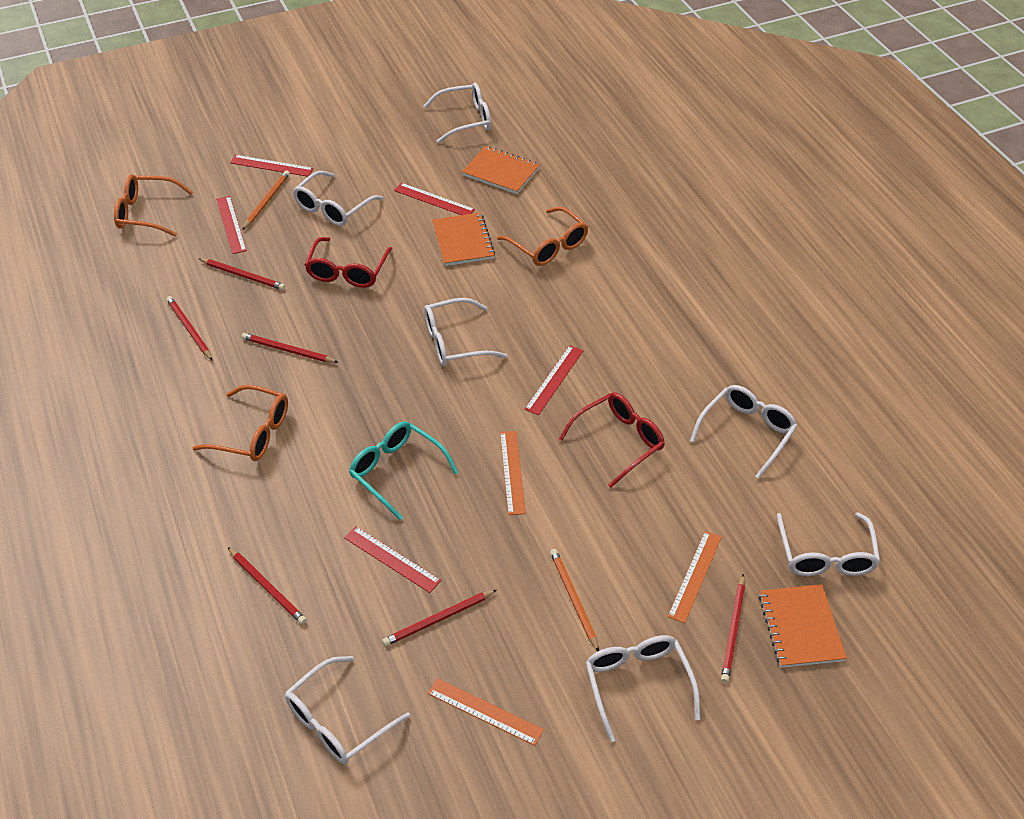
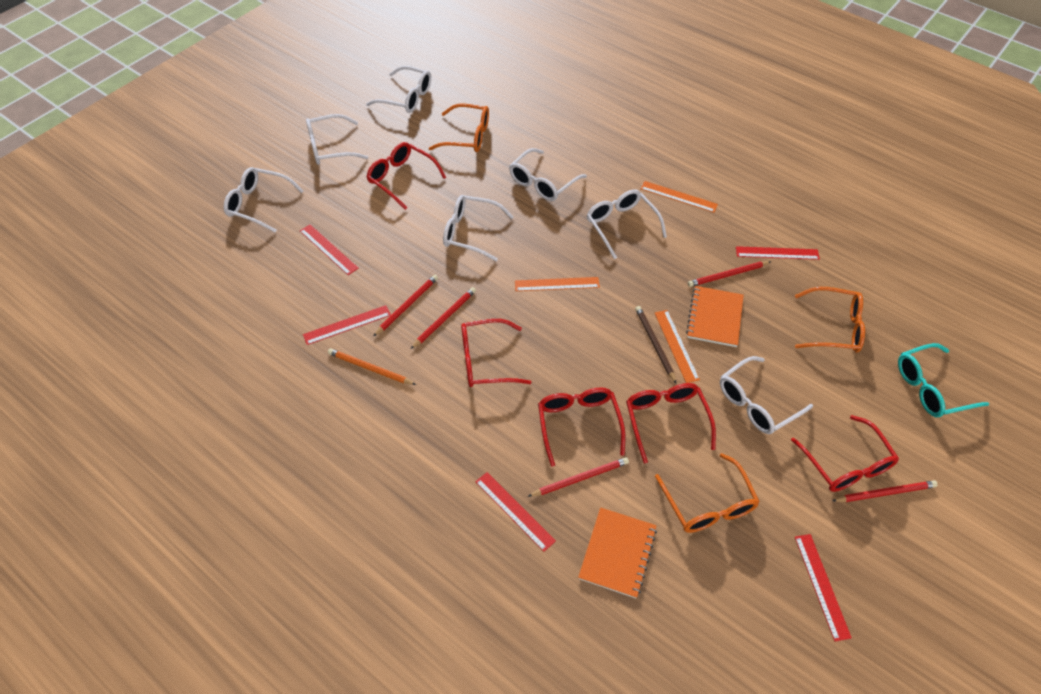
brown pencil: 0 -> 1
orange notebook: 3 -> 2
orange pencil: 2 -> 1
red glasses: 2 -> 5
red pencil: 6 -> 5

